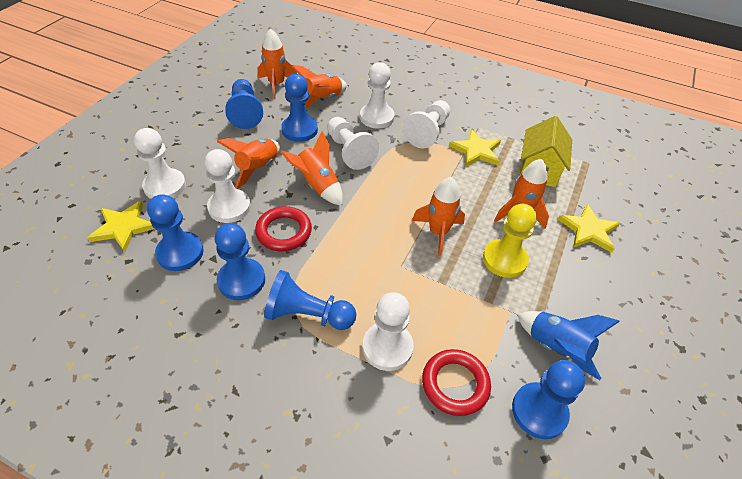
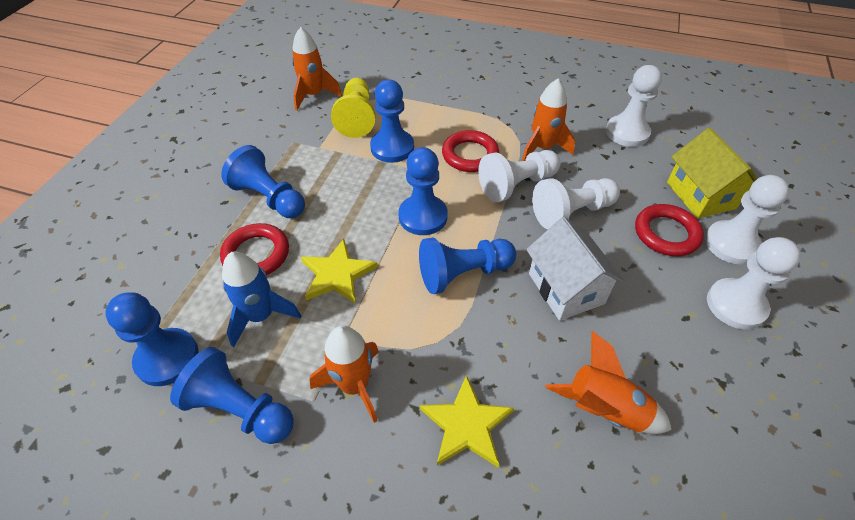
orange rocket: 6 -> 4
red ring: 2 -> 3
white house: 0 -> 1
white pawn: 6 -> 5
yellow star: 3 -> 2

